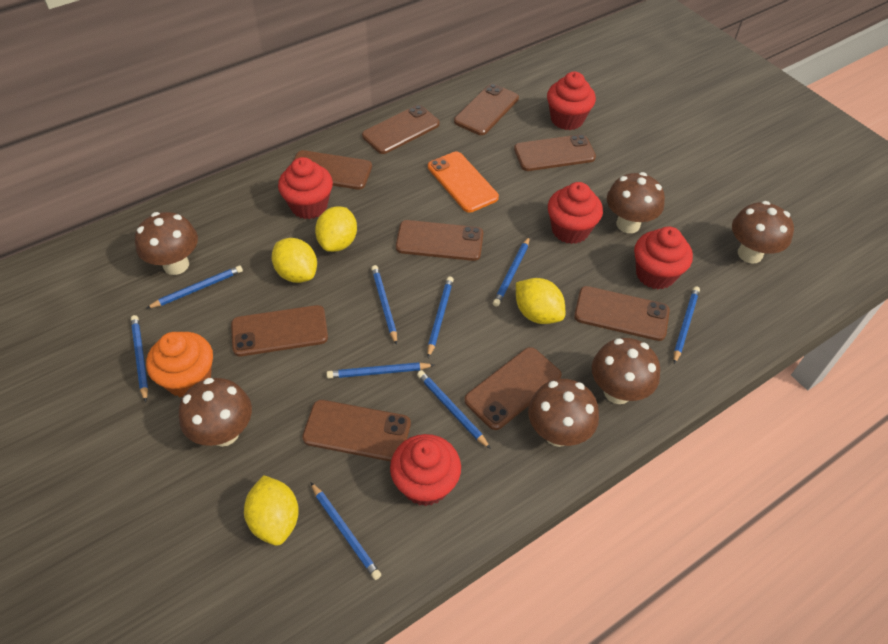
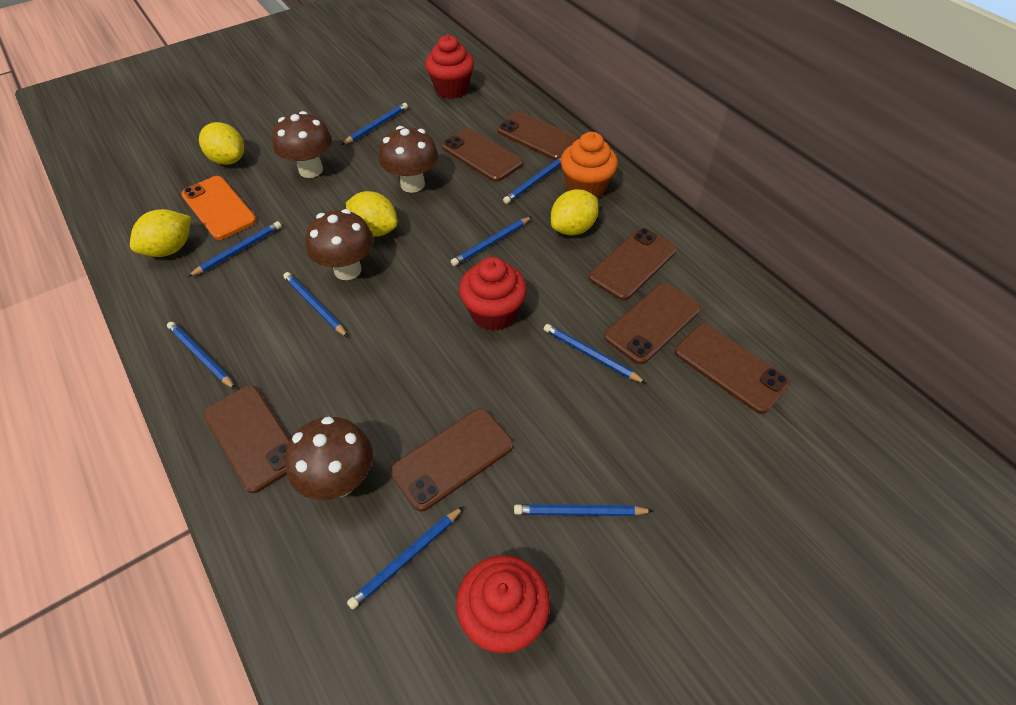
brown mushroom: 6 -> 4
brown phone: 9 -> 7
red cupcake: 5 -> 3

